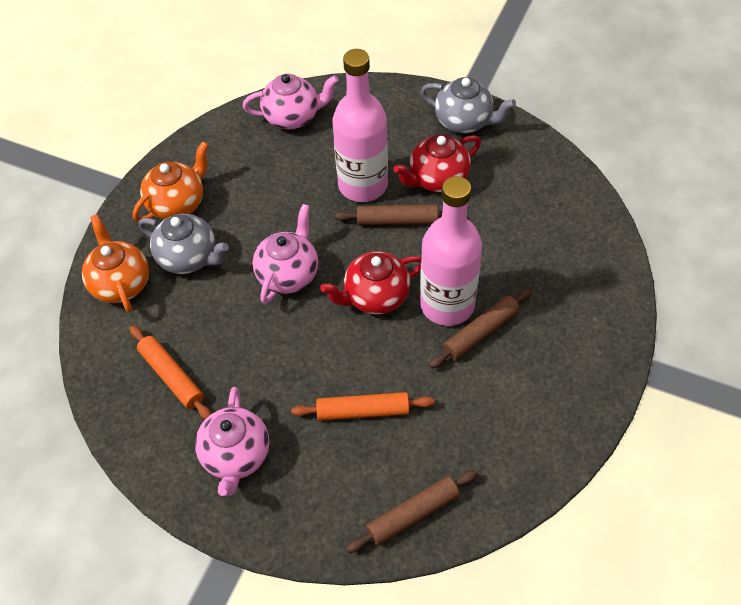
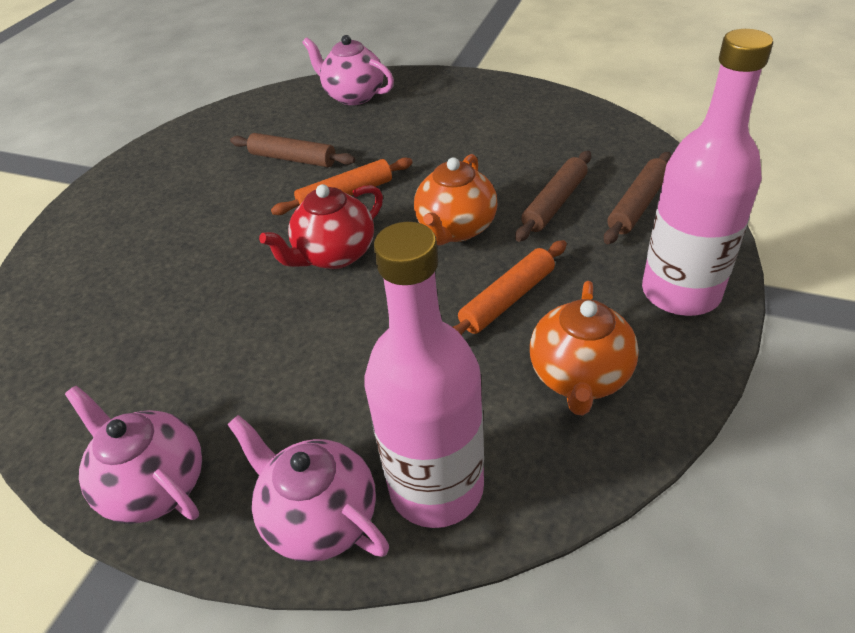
grey teapot: 2 -> 0
red teapot: 2 -> 1

